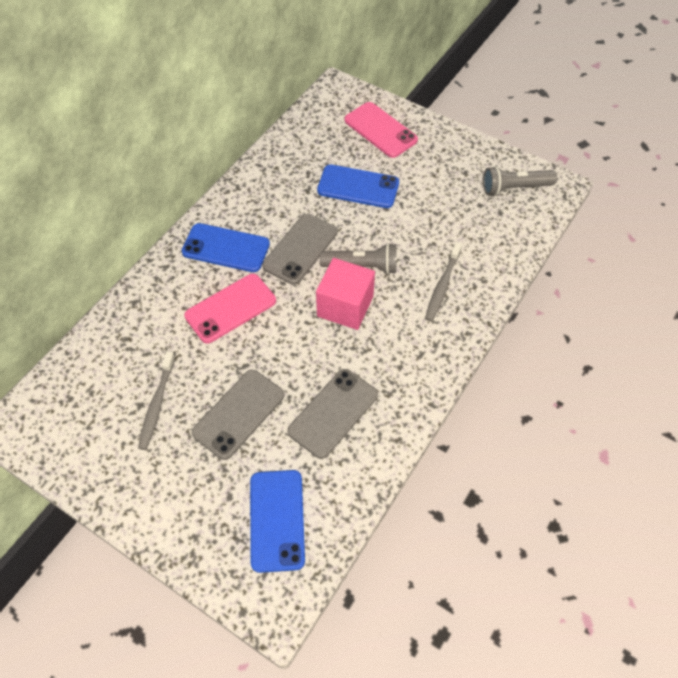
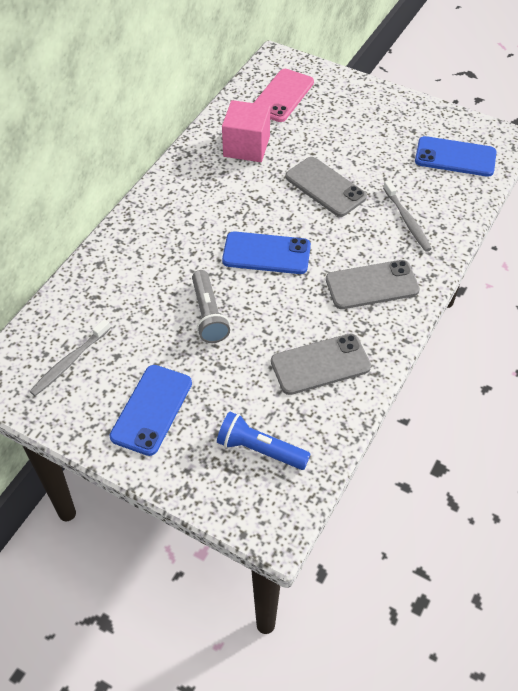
blue flashlight: 0 -> 1
grey flashlight: 2 -> 1
pink phone: 2 -> 1

